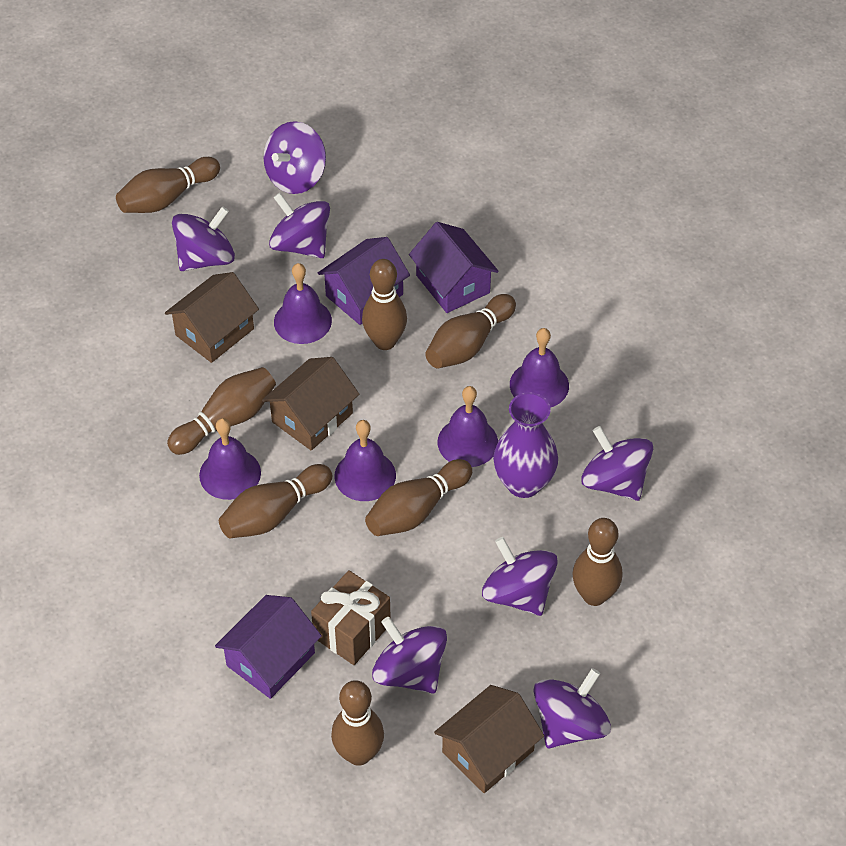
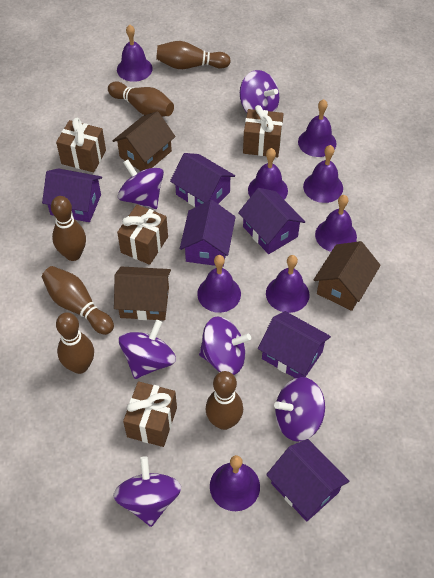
brown bowling pin: 8 -> 6
brown gift: 1 -> 4
purple bell: 5 -> 8
purple house: 3 -> 6
purple spinning top: 7 -> 6
purple vase: 1 -> 0

